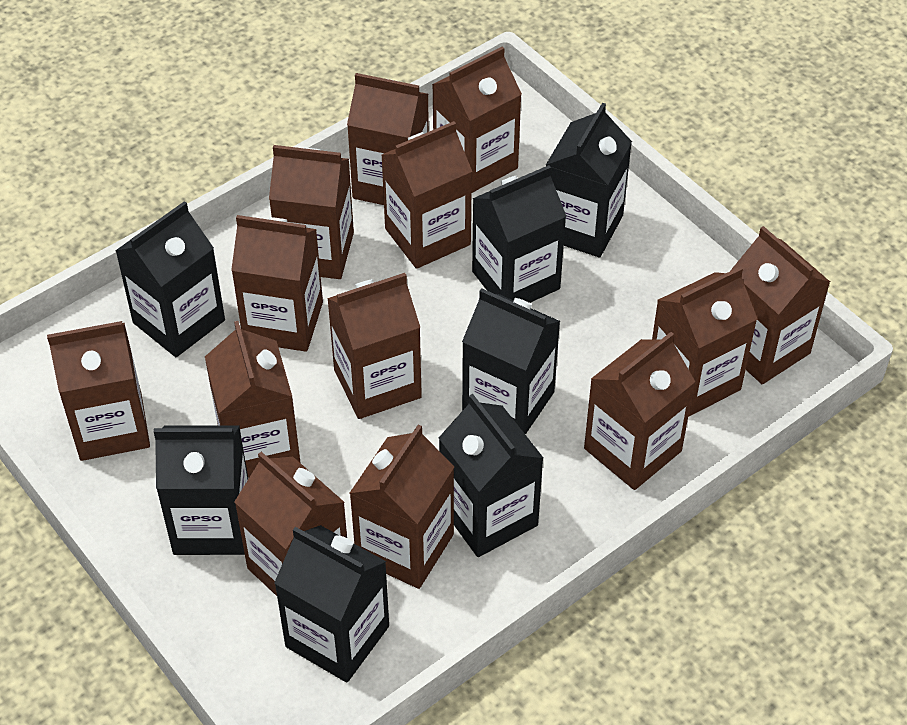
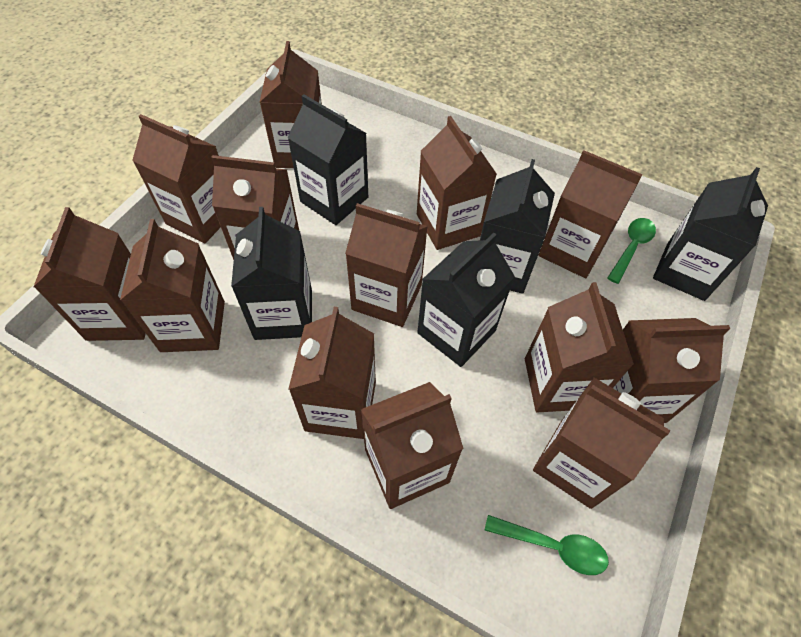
black carton: 7 -> 5
green spoon: 0 -> 2

